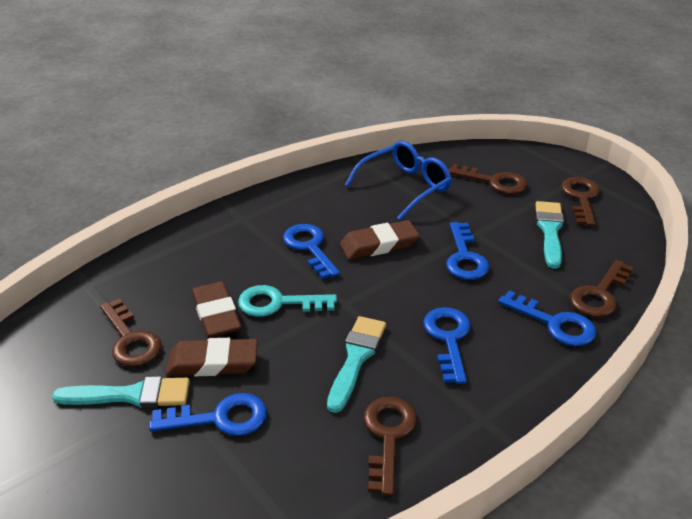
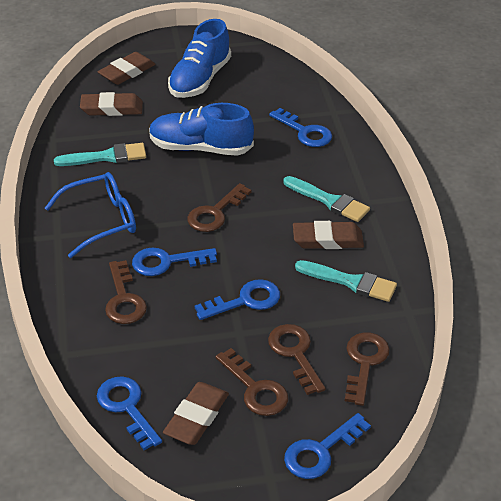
blue shoe: 0 -> 2
brown eraser: 3 -> 4
turquoise key: 1 -> 0

